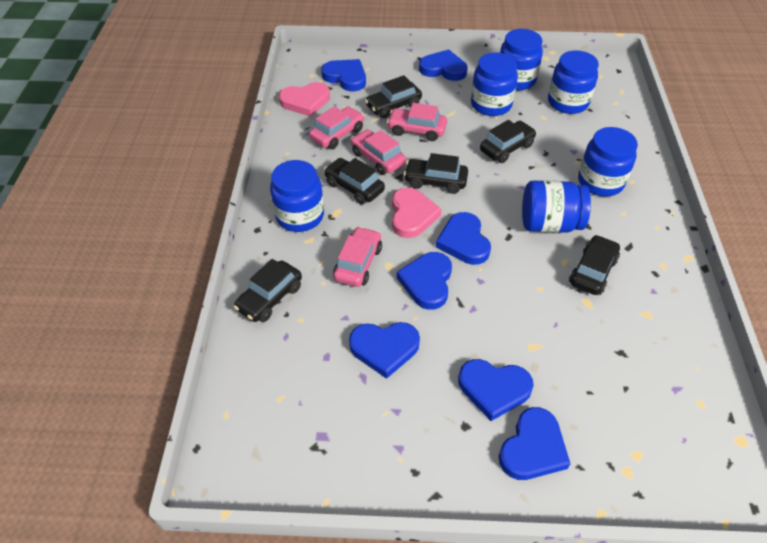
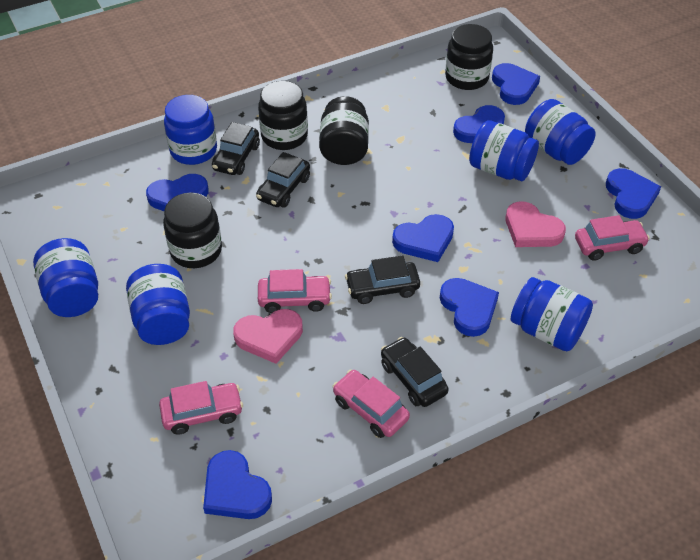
black car: 6 -> 4
black jar: 0 -> 4

